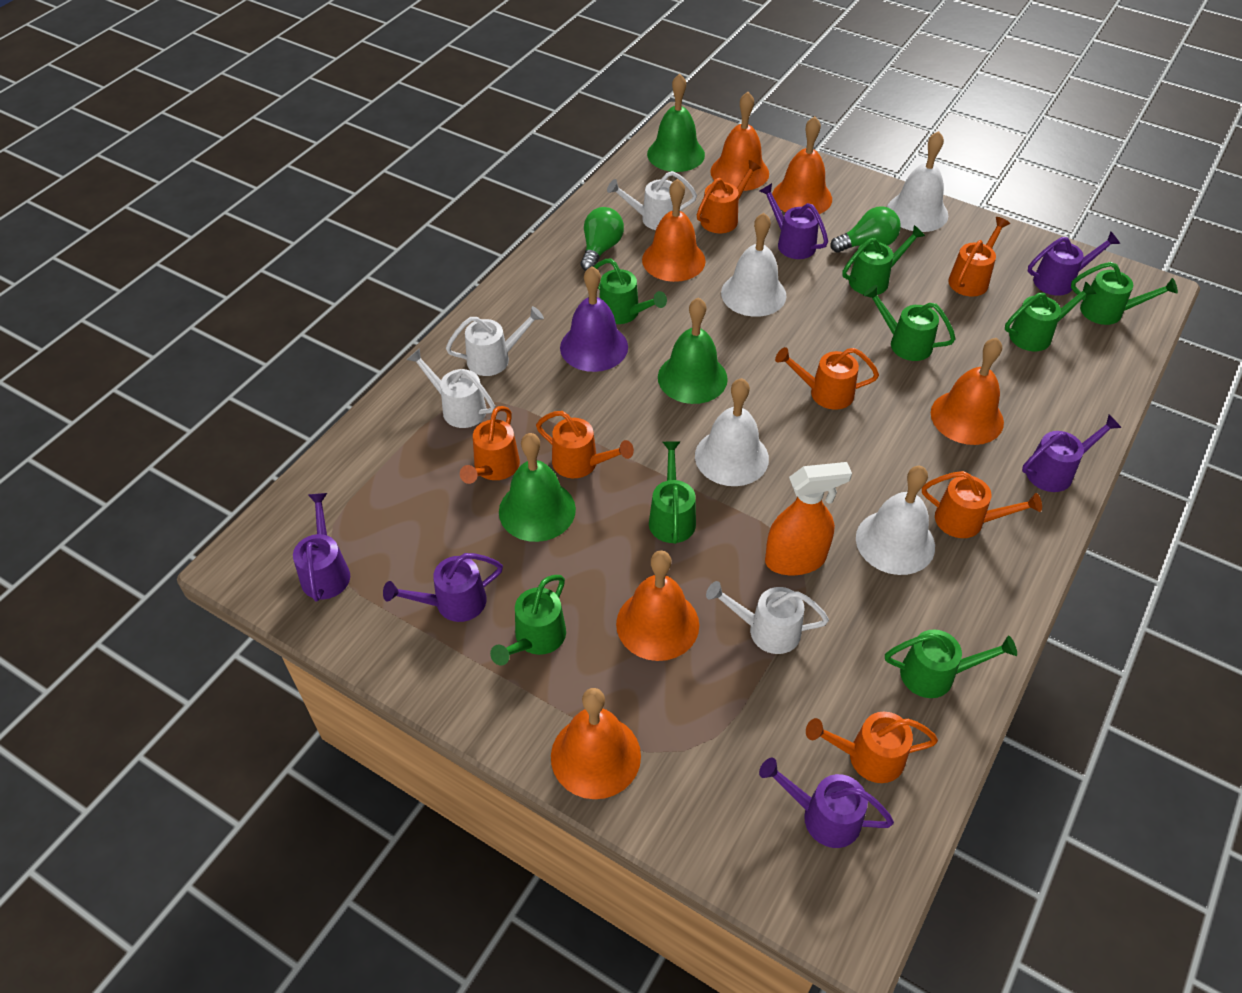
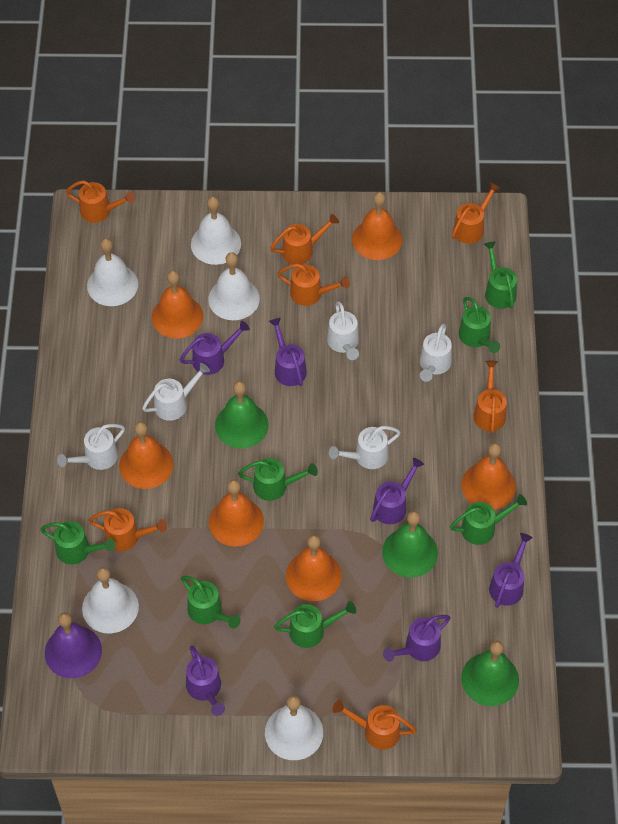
green light bulb: 2 -> 0
green watering can: 8 -> 7
orange spray bottle: 1 -> 0
white bell: 4 -> 5
white watering can: 4 -> 5

